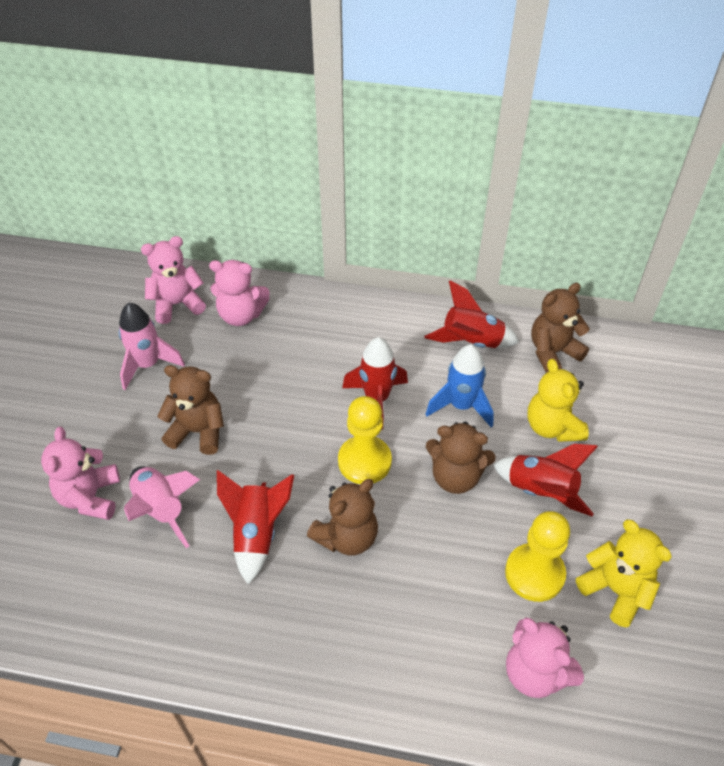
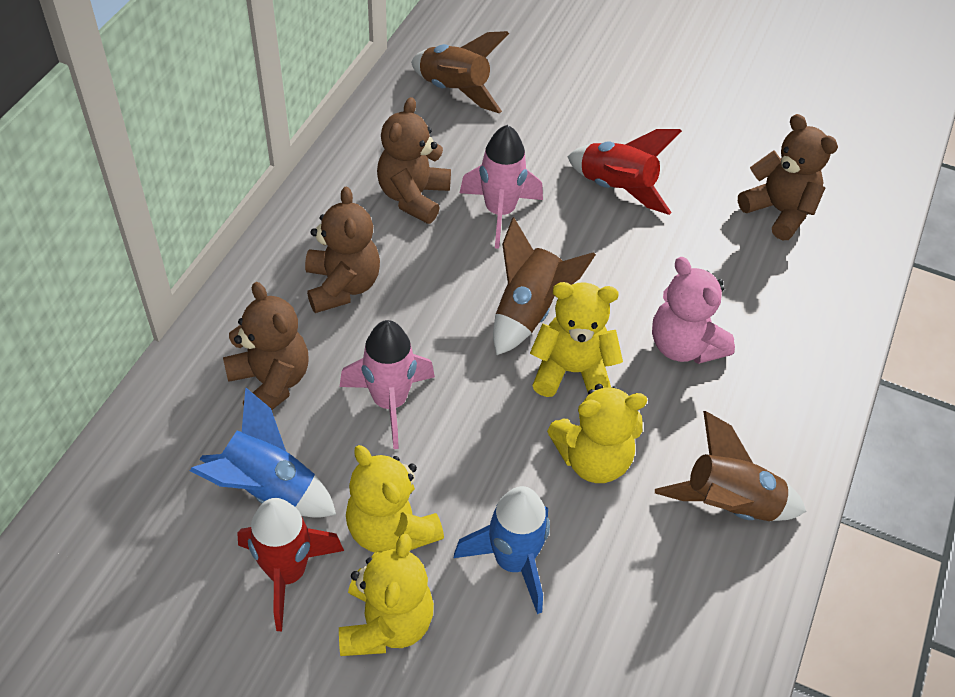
blue rocket: 1 -> 2
brown rocket: 0 -> 3
pink teddy bear: 4 -> 1
red rocket: 4 -> 2
yellow pawn: 2 -> 0
yellow teddy bear: 2 -> 4

